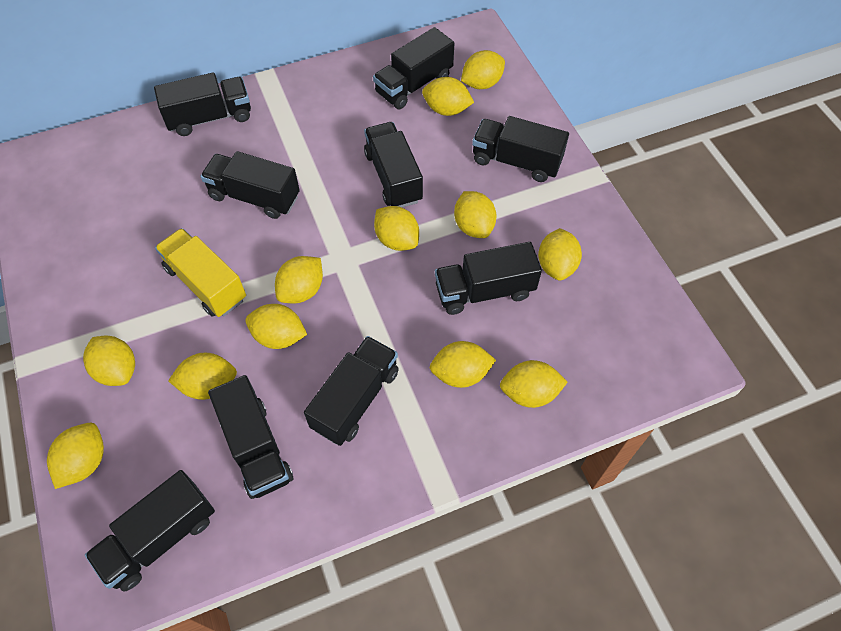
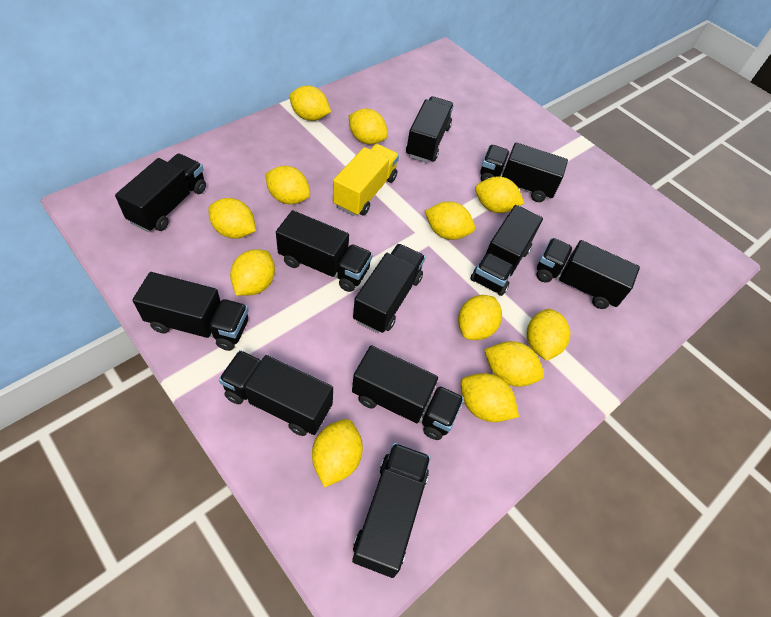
black truck: 9 -> 11

